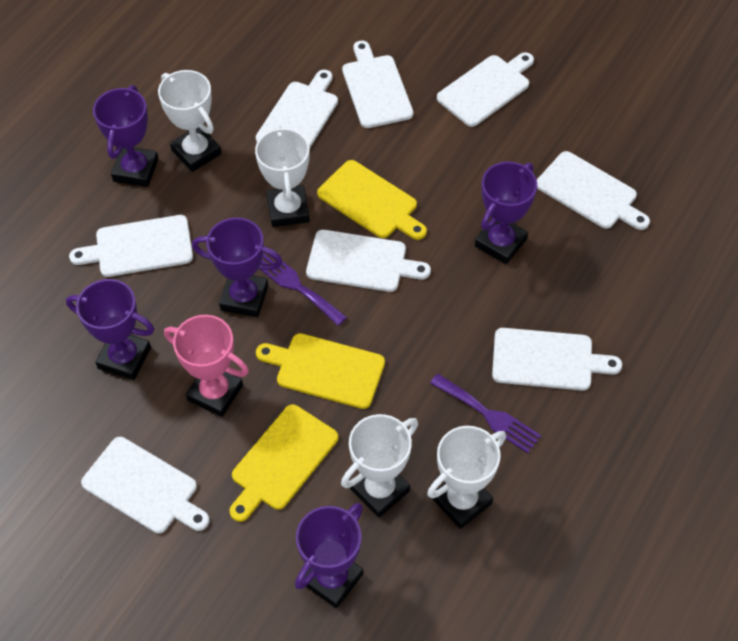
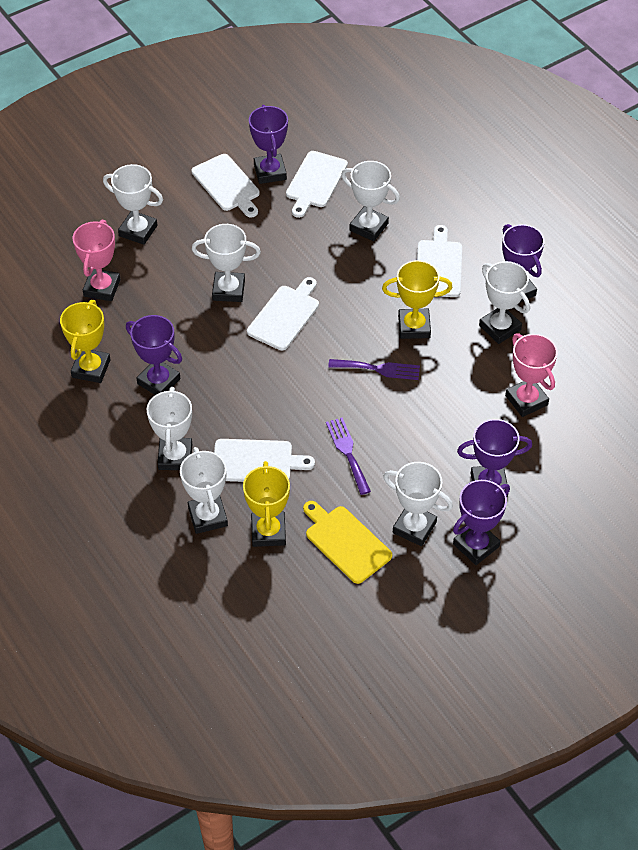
pink trophy: 1 -> 2
white cutting board: 8 -> 5
white trophy: 4 -> 7
yellow cutting board: 3 -> 1
yellow trophy: 0 -> 3

